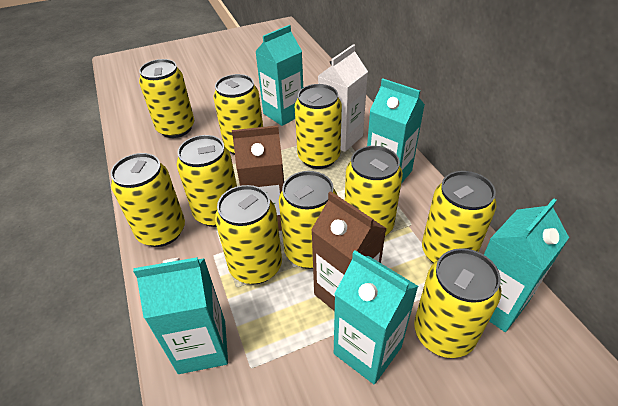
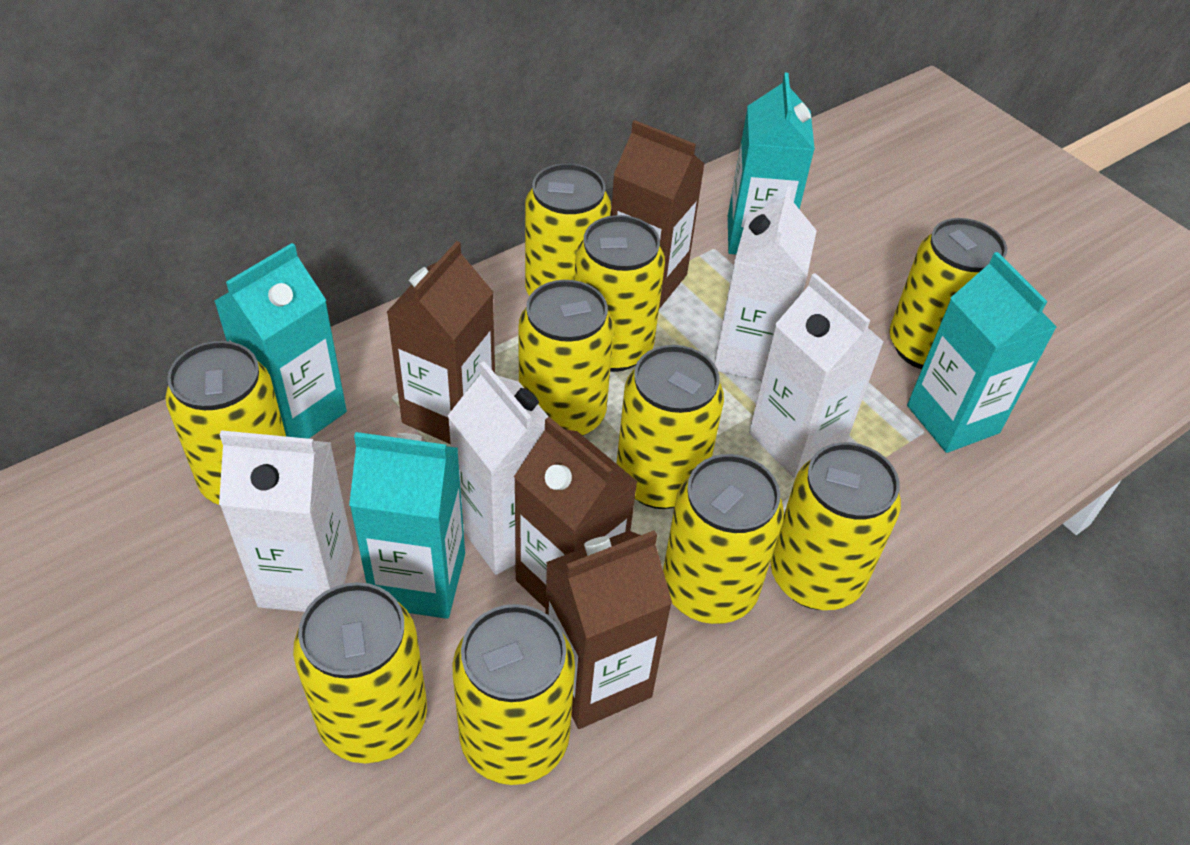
brown carton: 2 -> 4
turquoise carton: 5 -> 4
white carton: 1 -> 4

